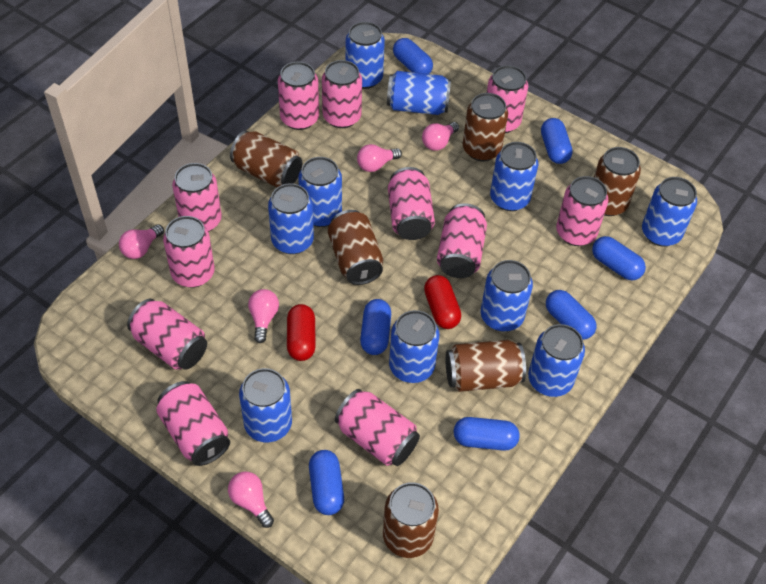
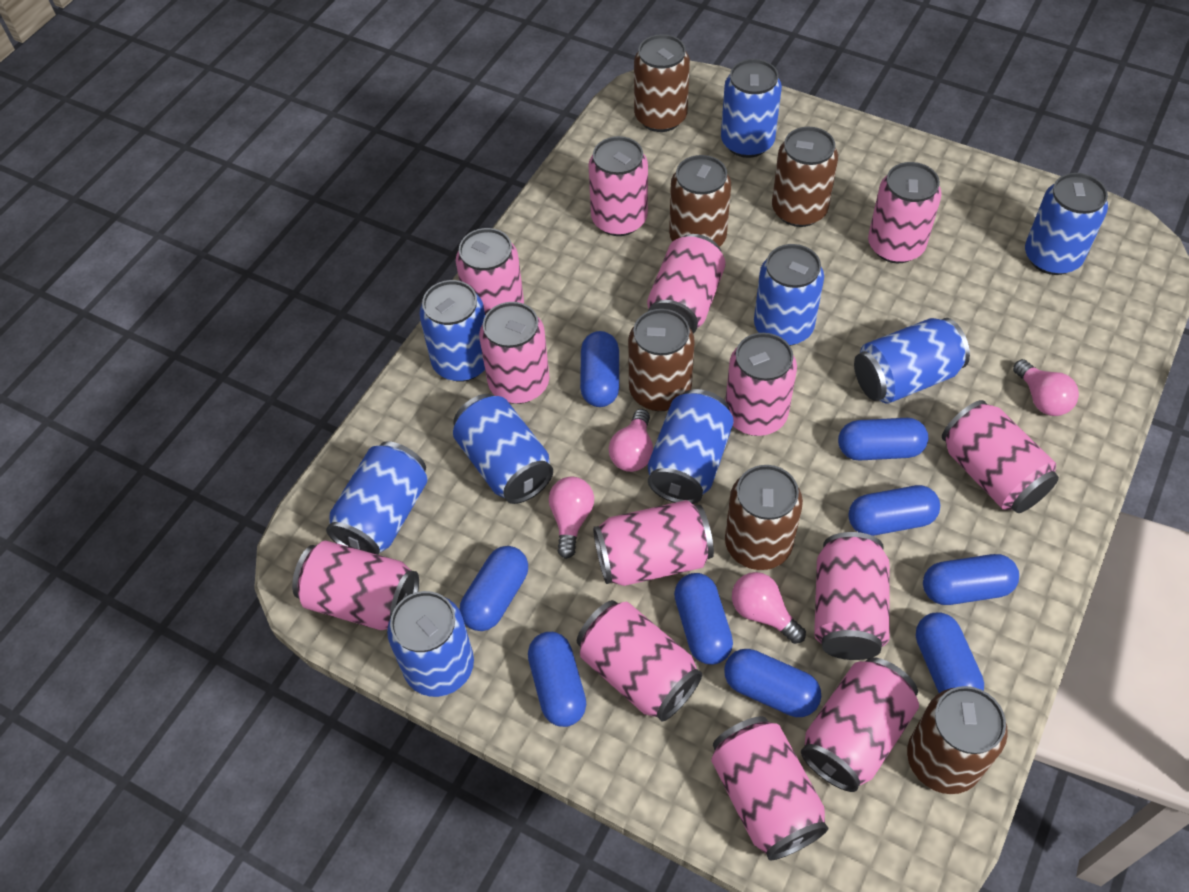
blue can: 10 -> 9
blue capsule: 7 -> 9
pink can: 11 -> 13
pink light bulb: 5 -> 4
red capsule: 2 -> 0

